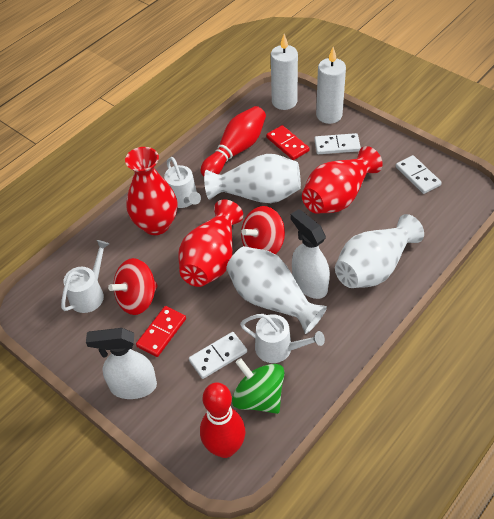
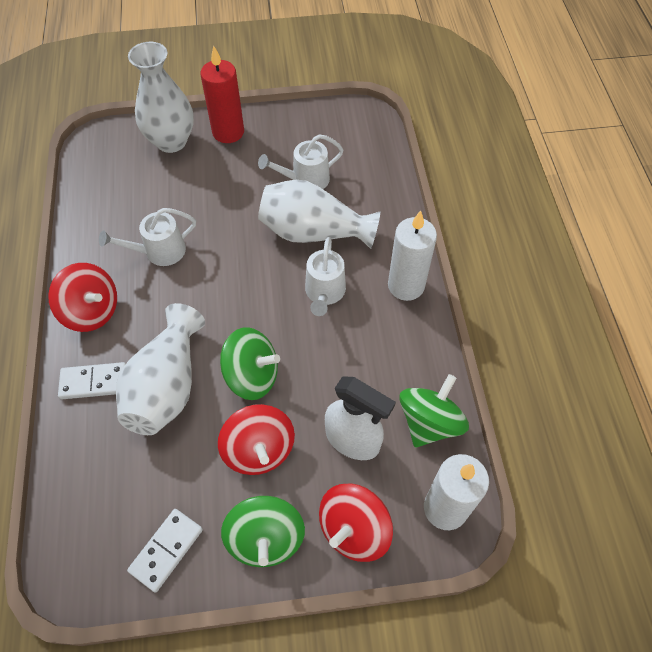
green spinning top: 1 -> 3
red bowling pin: 2 -> 0
red candle: 0 -> 1
red domino: 2 -> 0
red spinning top: 2 -> 3
red vase: 3 -> 0
white domino: 3 -> 2
white spray bottle: 2 -> 1

